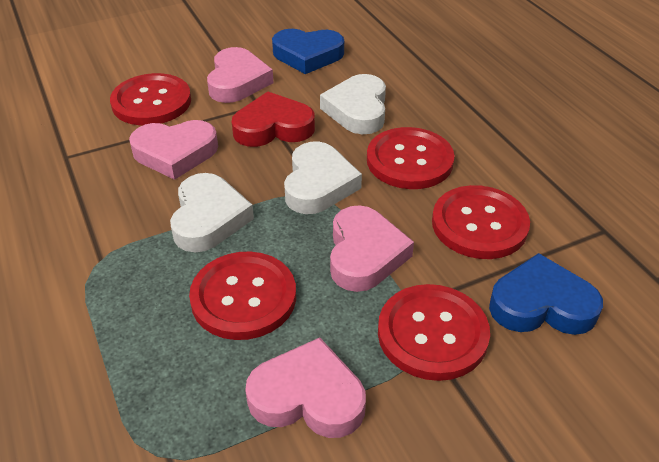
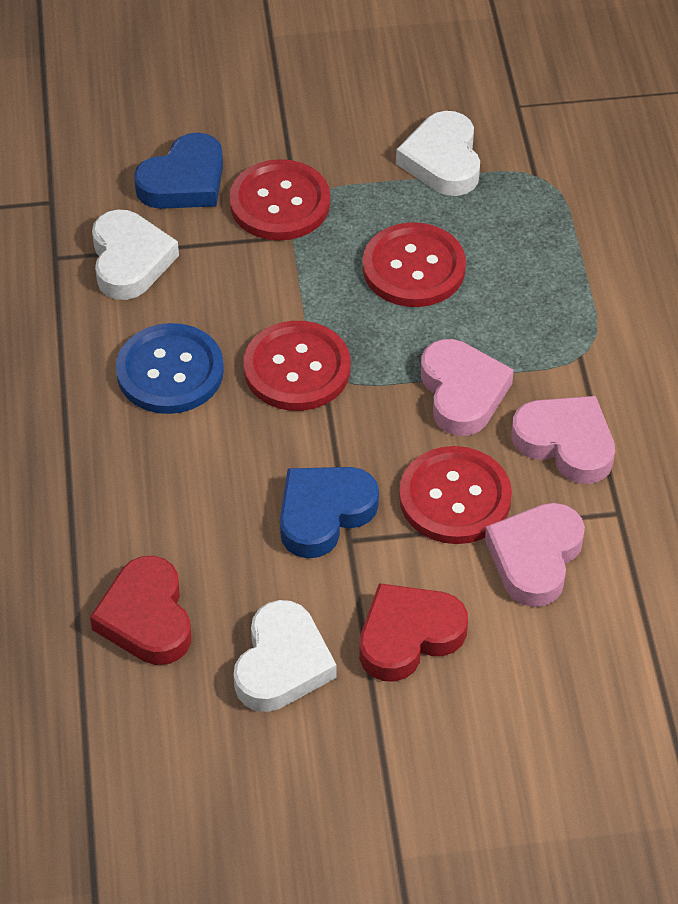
blue button: 0 -> 1
pink heart: 4 -> 3
red button: 5 -> 4
red heart: 1 -> 2

